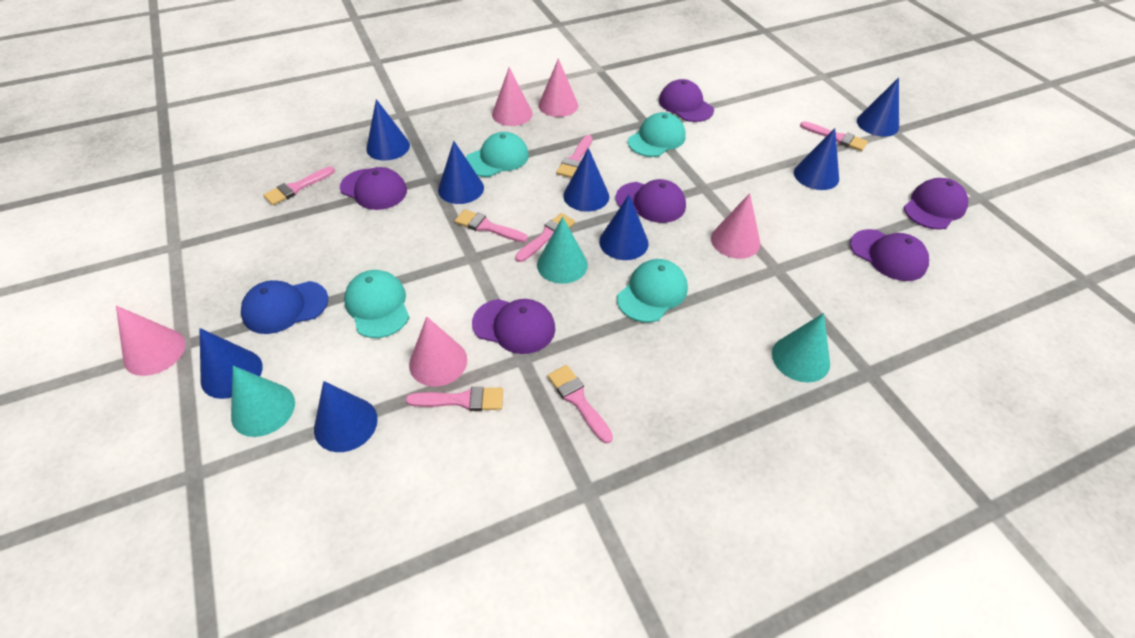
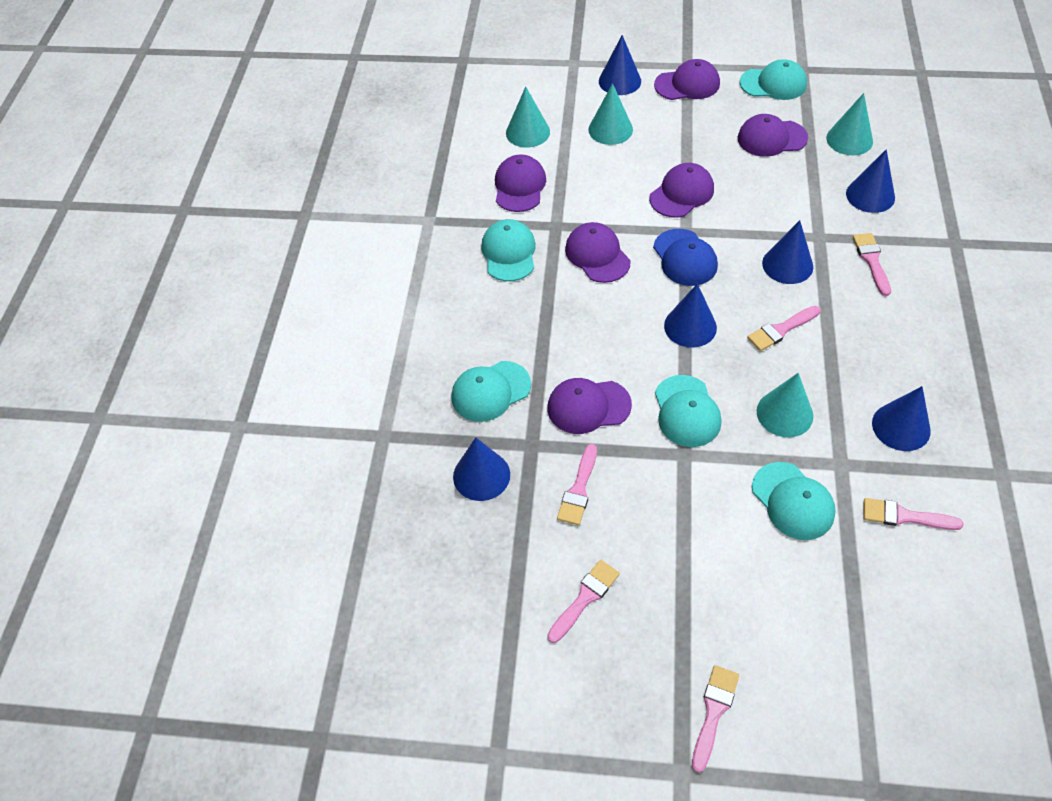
blue cone: 8 -> 6
pink brush: 7 -> 6
pink cone: 5 -> 0
turquoise cap: 4 -> 5
turquoise cone: 3 -> 4

